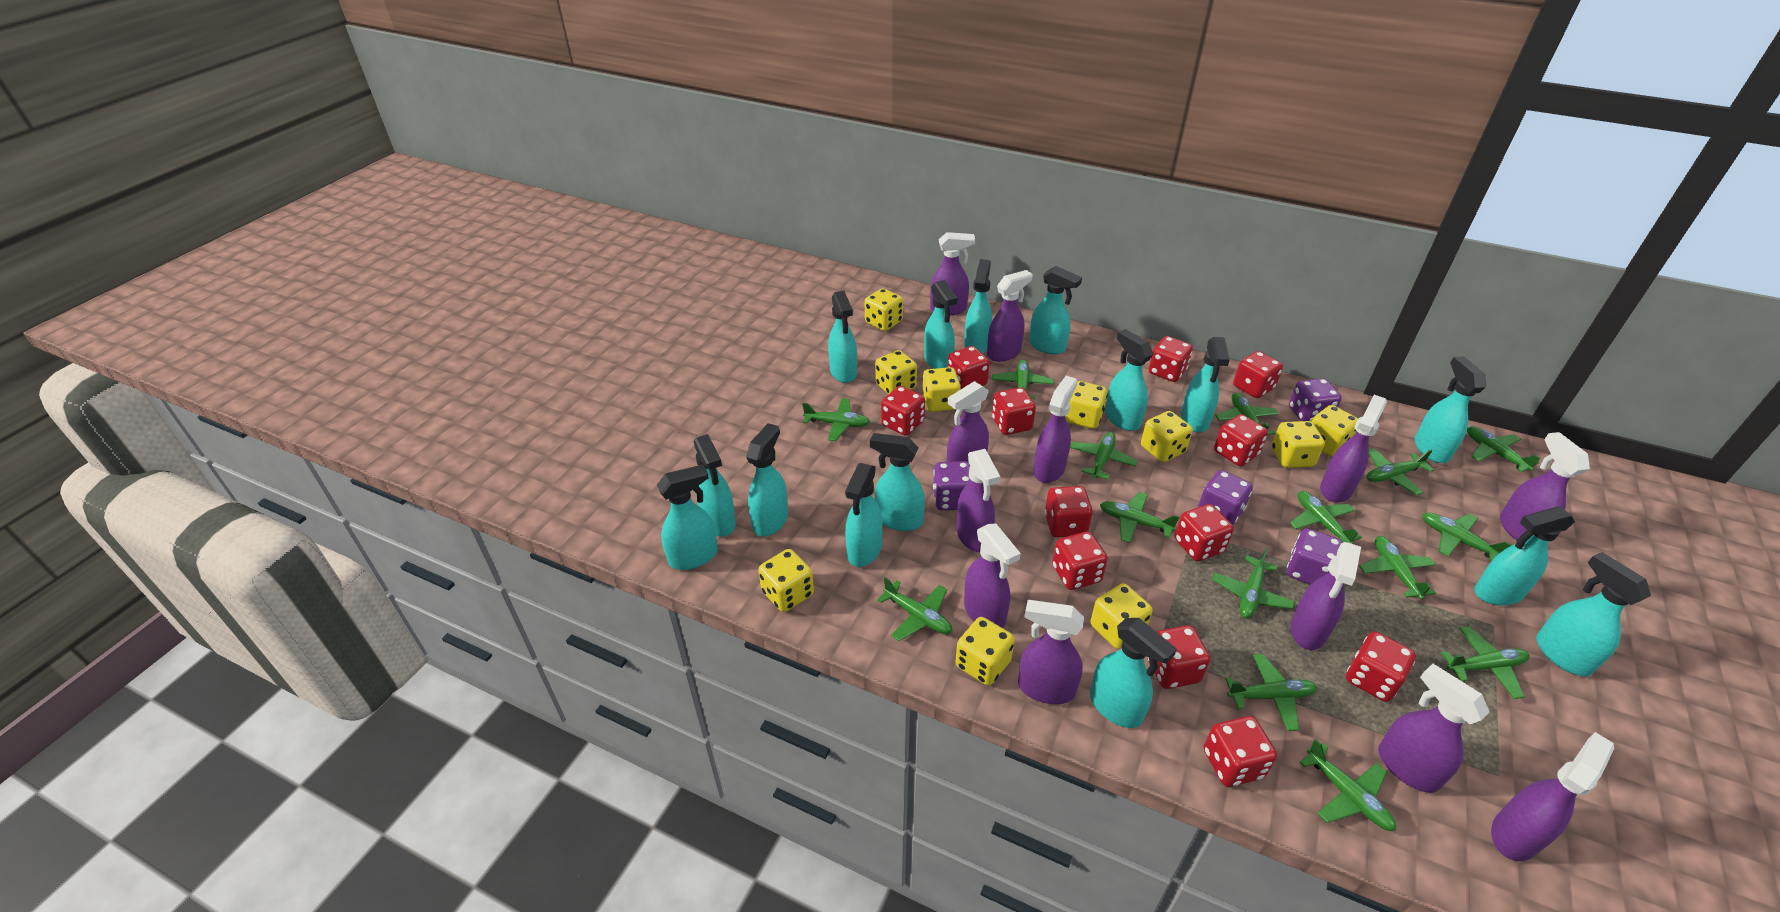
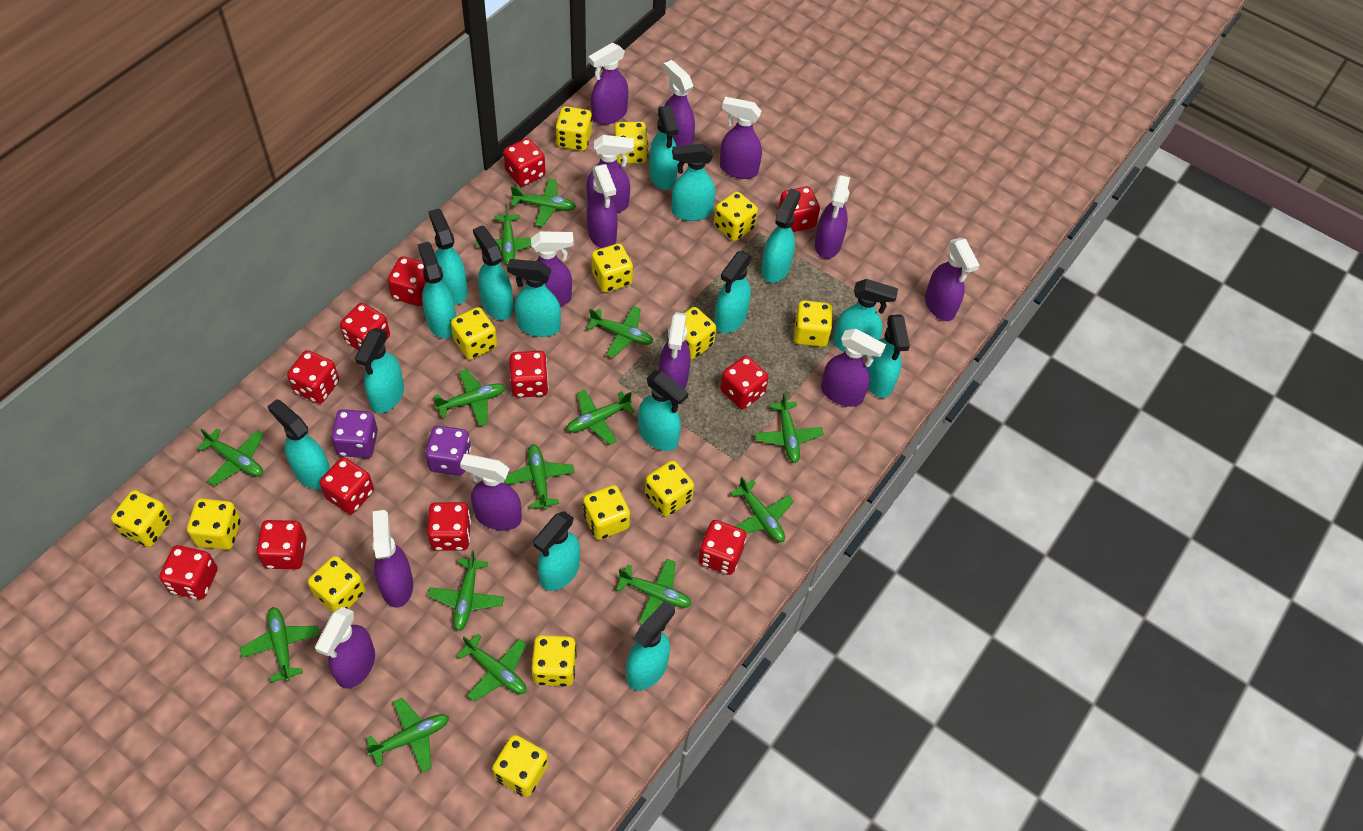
green plane: 15 -> 14
purple dice: 4 -> 2
purple spray bottle: 12 -> 13
yellow dice: 10 -> 14

